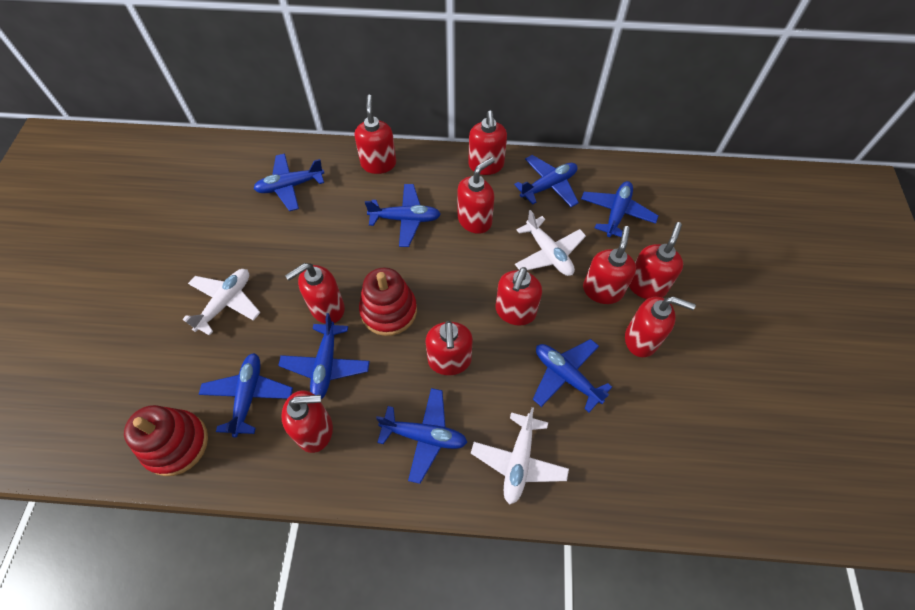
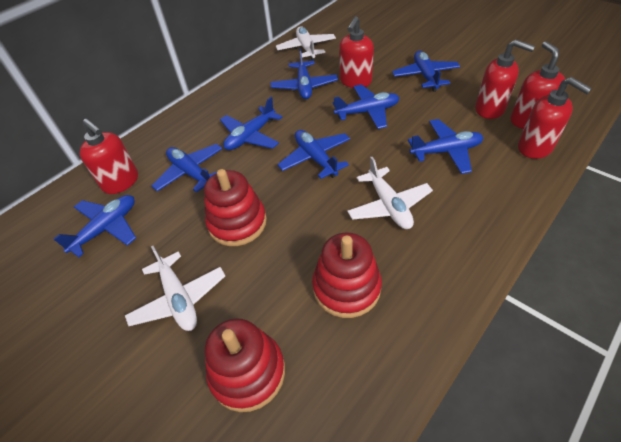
red soap dispenser: 10 -> 5
red stacking toy: 2 -> 3

